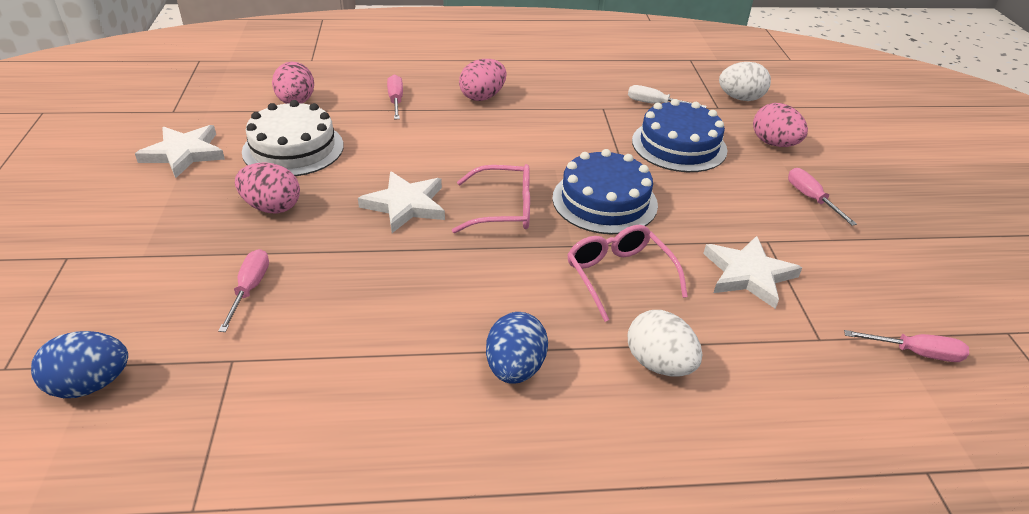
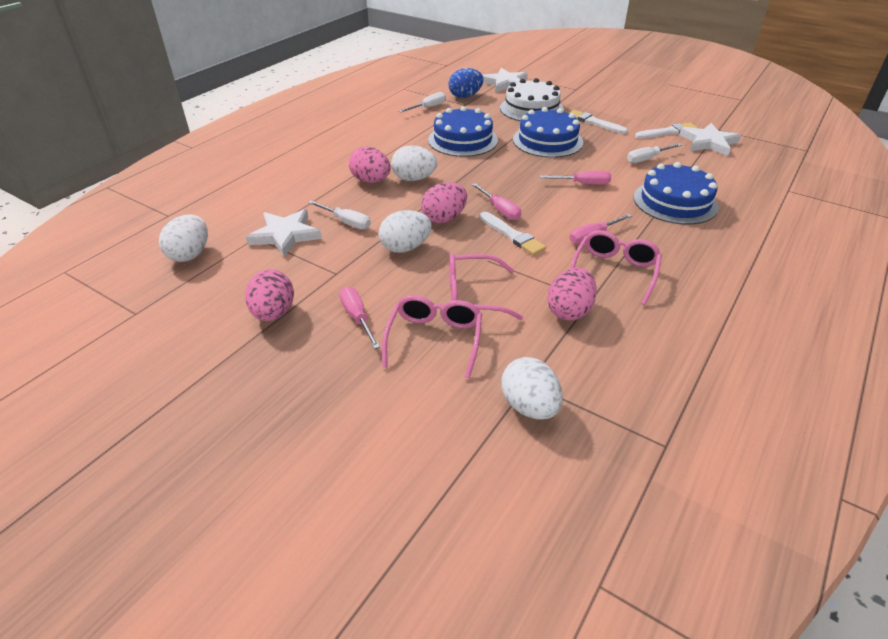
blue cake: 2 -> 3
blue egg: 2 -> 1
pink glasses: 2 -> 3
white brush: 0 -> 3
white egg: 2 -> 4
white screwdriver: 1 -> 3

